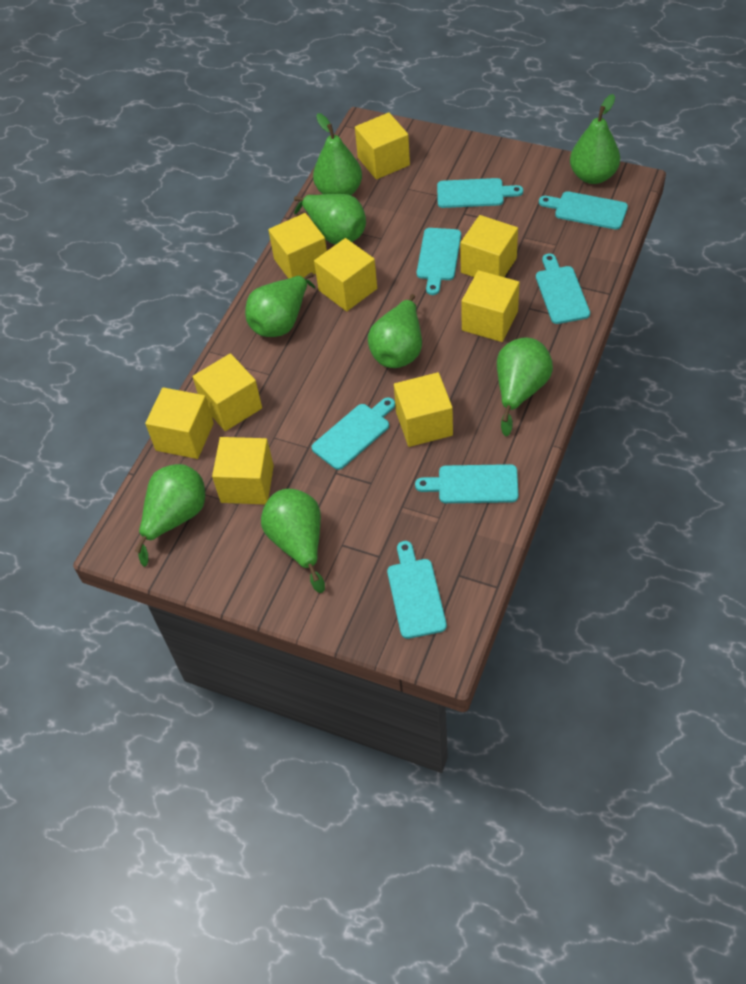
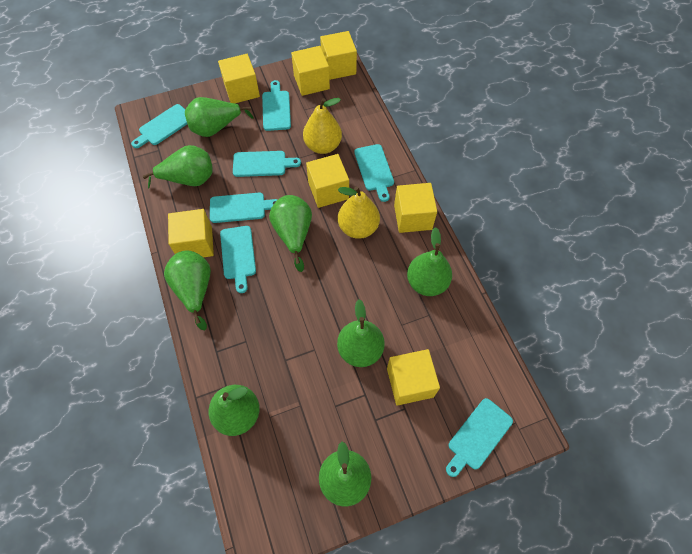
yellow cube: 9 -> 7
yellow pear: 0 -> 2

